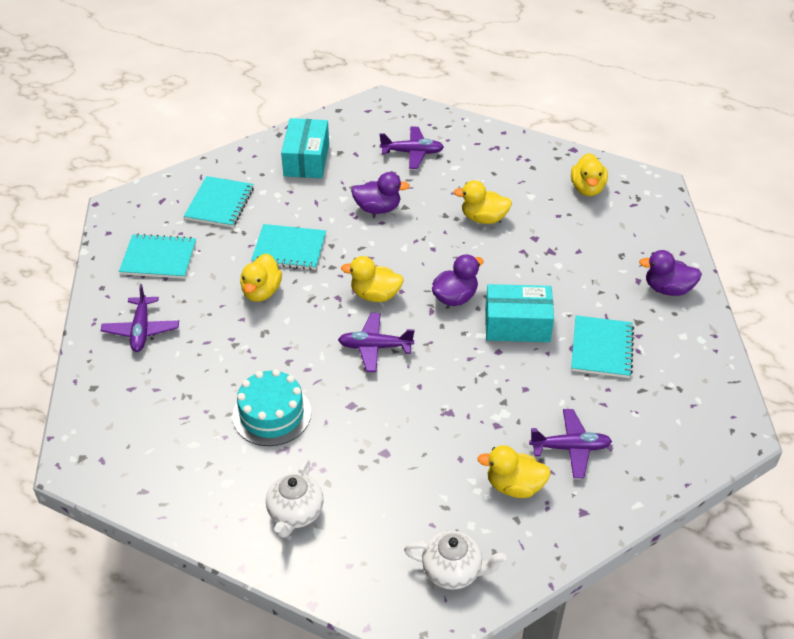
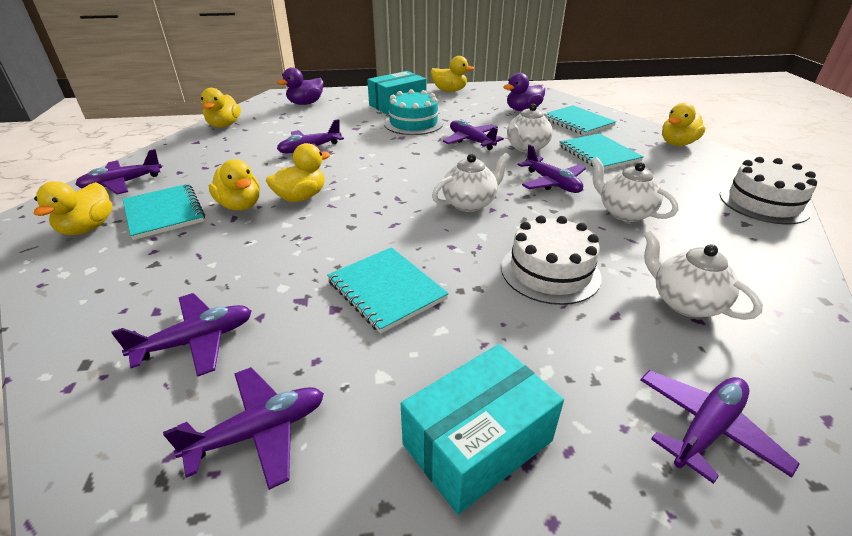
purple duck: 3 -> 2
purple plane: 4 -> 7
white cake: 0 -> 2
white teapot: 2 -> 4
yellow duck: 5 -> 6

